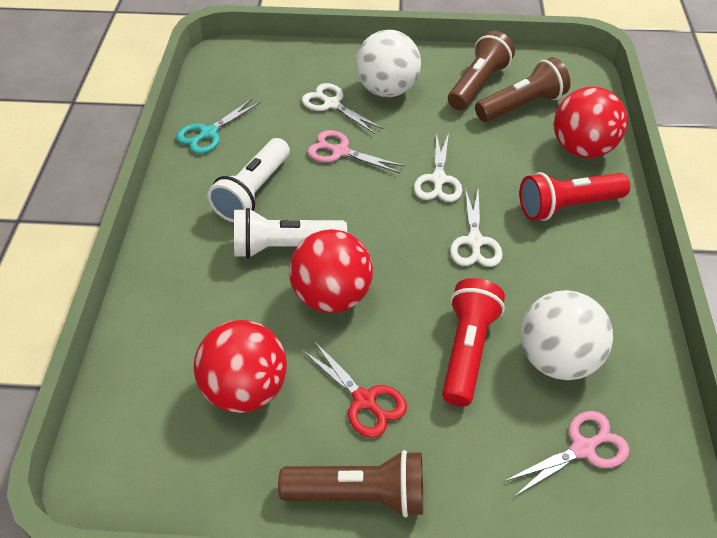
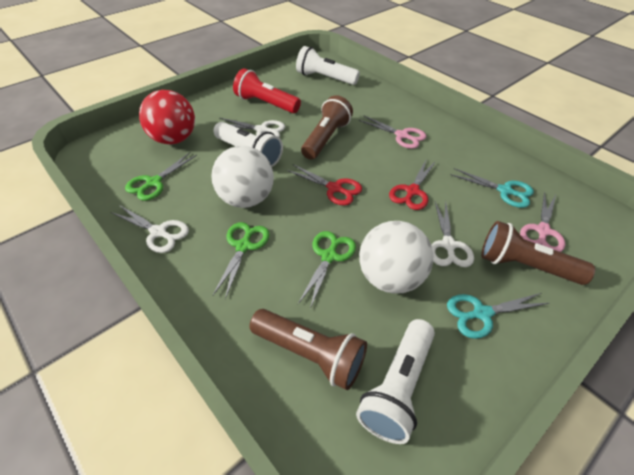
green scissors: 0 -> 3
red ball: 3 -> 1
red flashlight: 2 -> 1
red scissors: 1 -> 2
turquoise scissors: 1 -> 2
white flashlight: 2 -> 3

